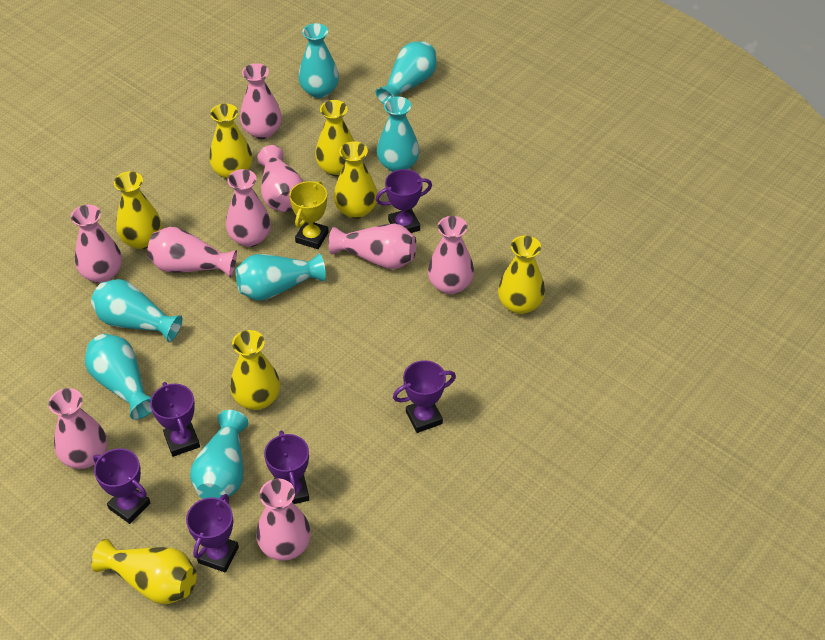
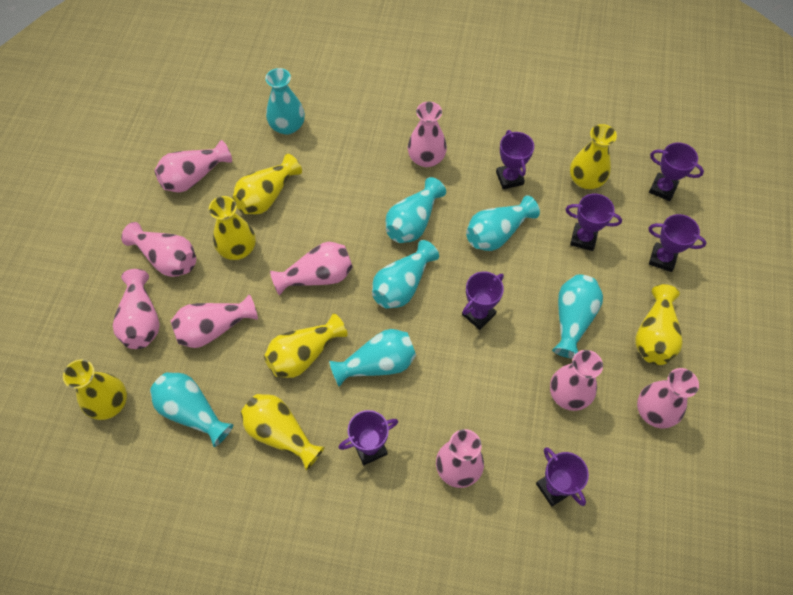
purple trophy: 6 -> 7
yellow trophy: 1 -> 0

